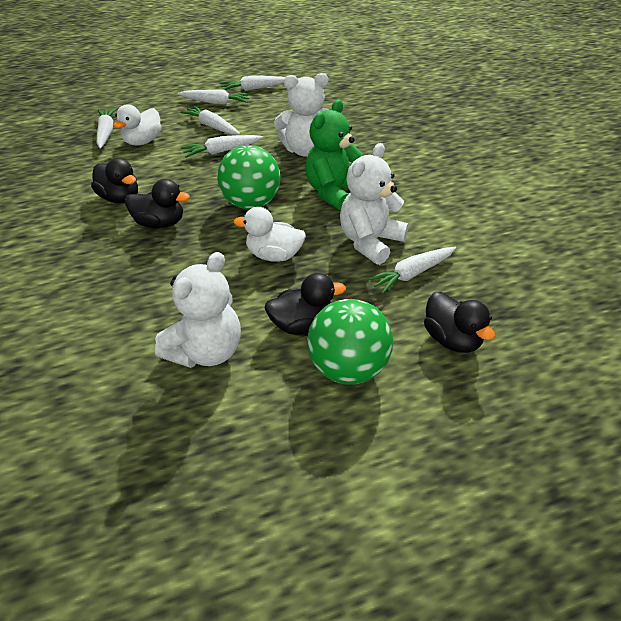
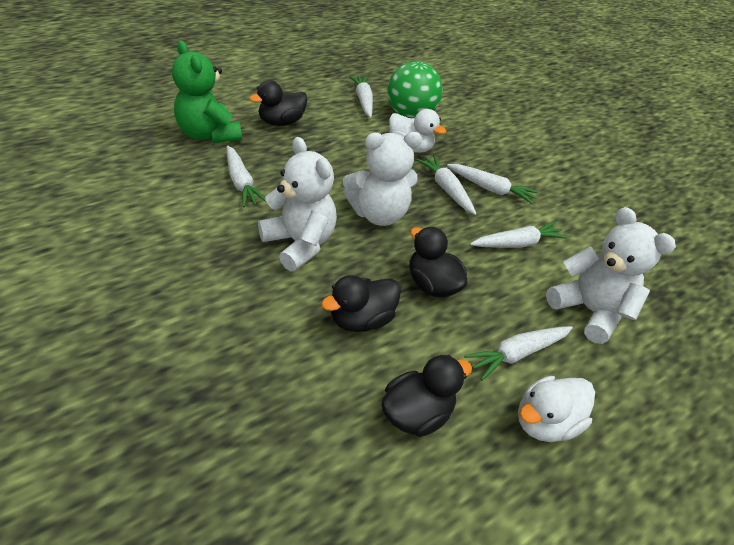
green ball: 2 -> 1

